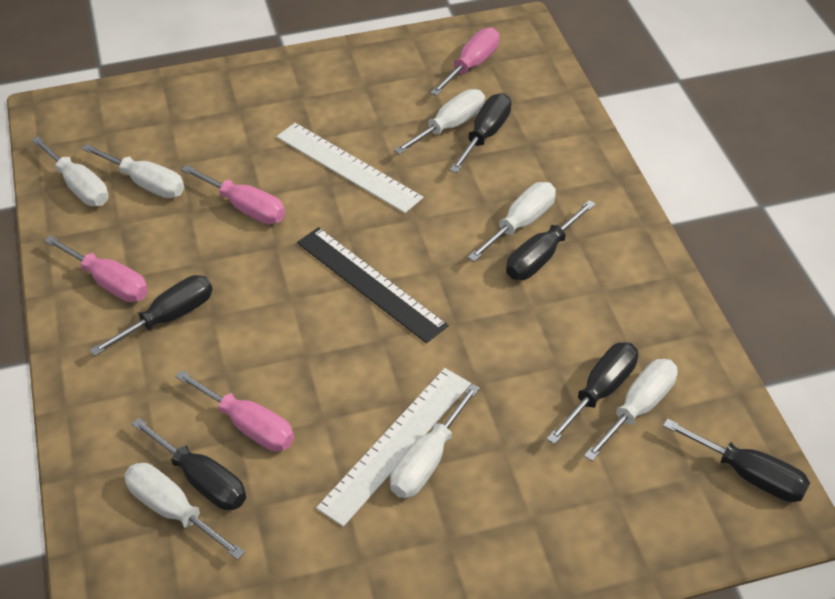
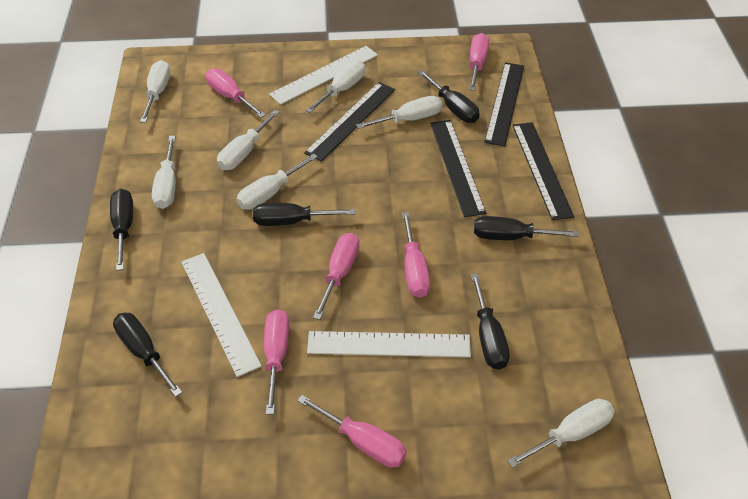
black ruler: 1 -> 4
pink screwdriver: 4 -> 6
white ruler: 2 -> 3

